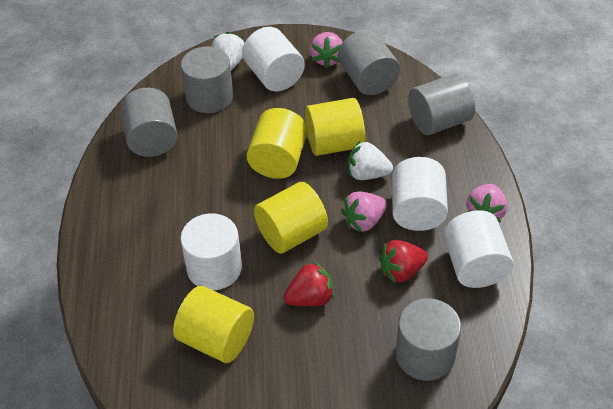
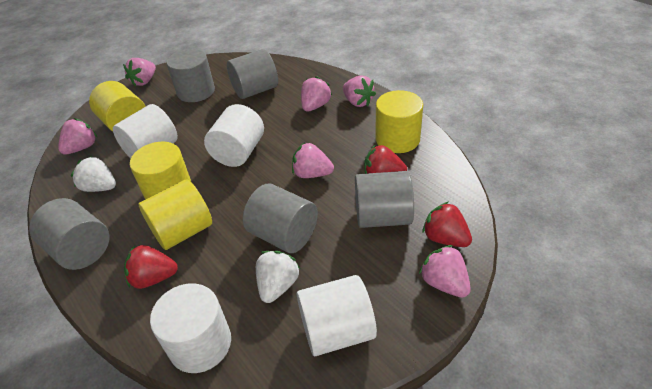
pink strawberry: 3 -> 6
red strawberry: 2 -> 3

